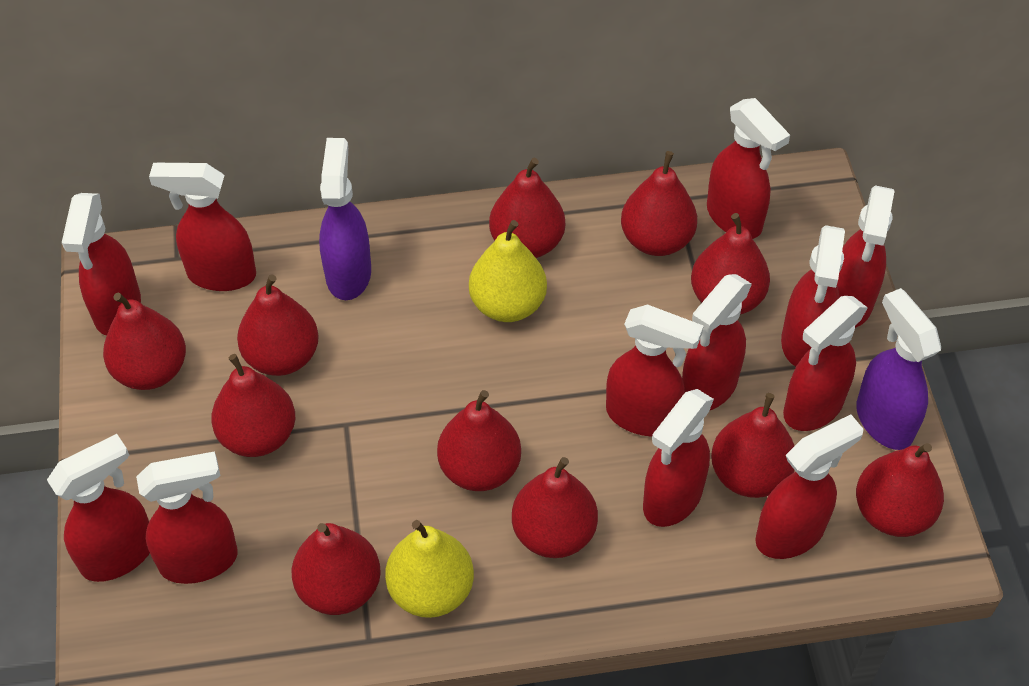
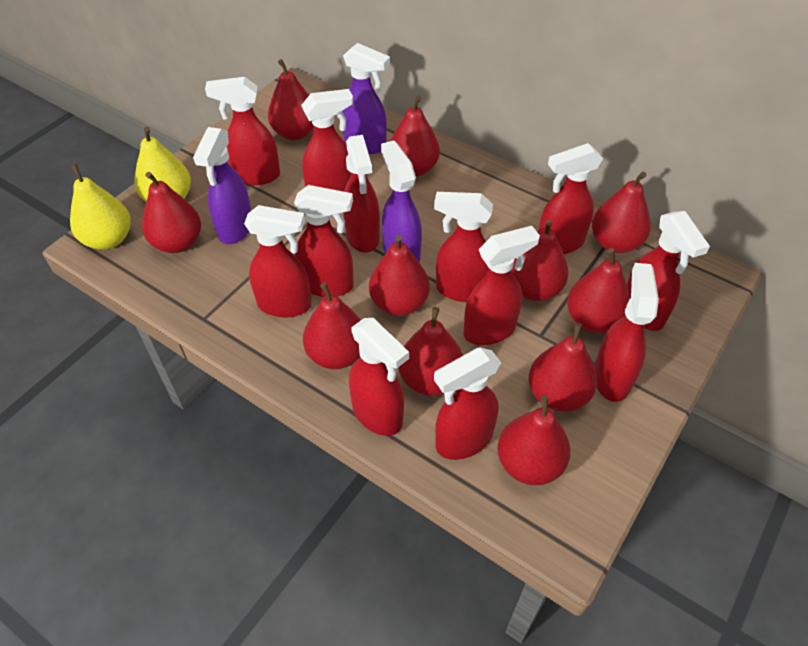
purple spray bottle: 2 -> 3

